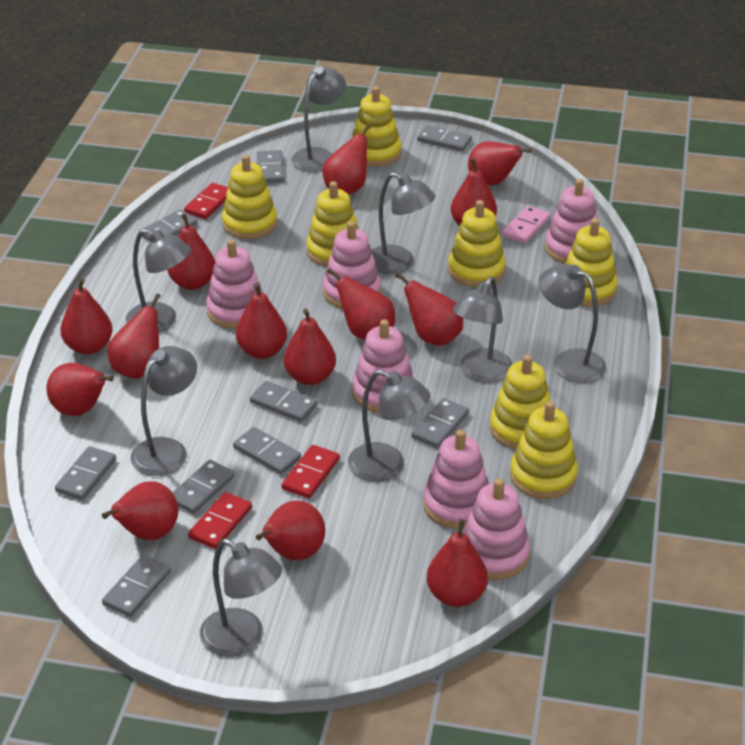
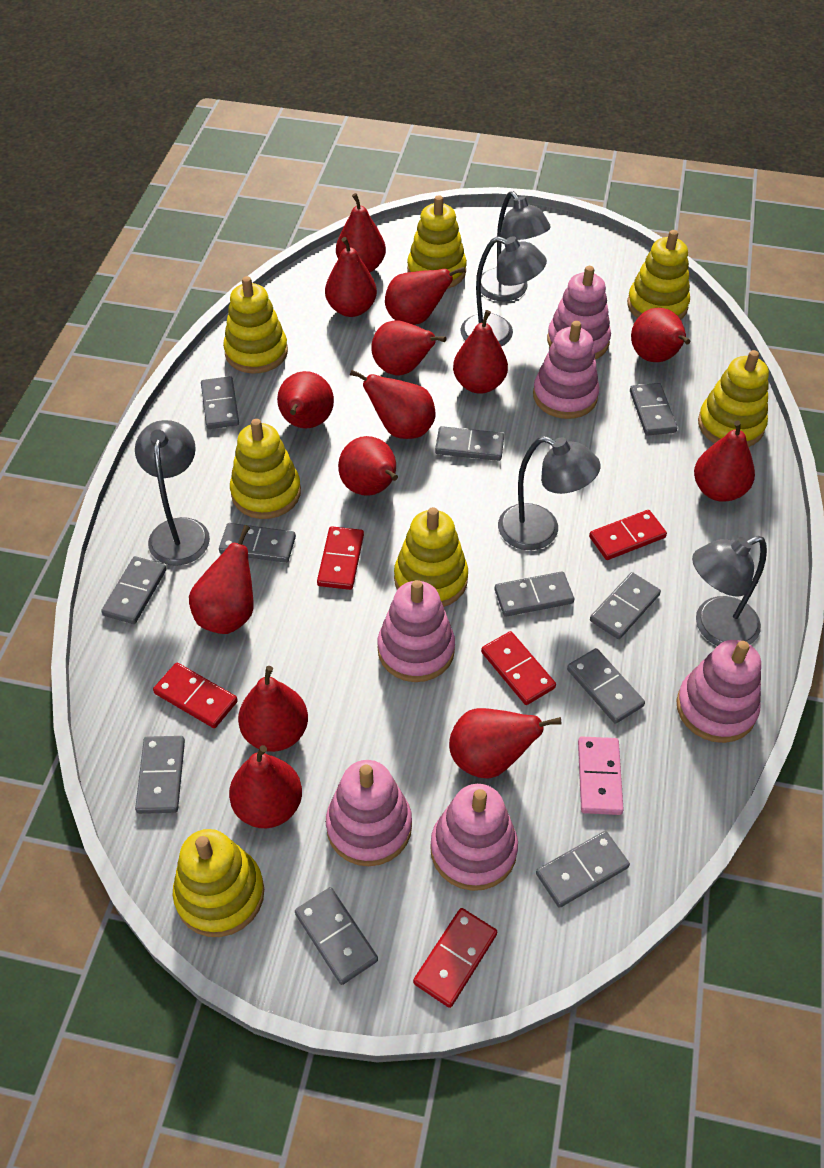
grey domino: 9 -> 11
grey lamp: 8 -> 5
red domino: 3 -> 5

